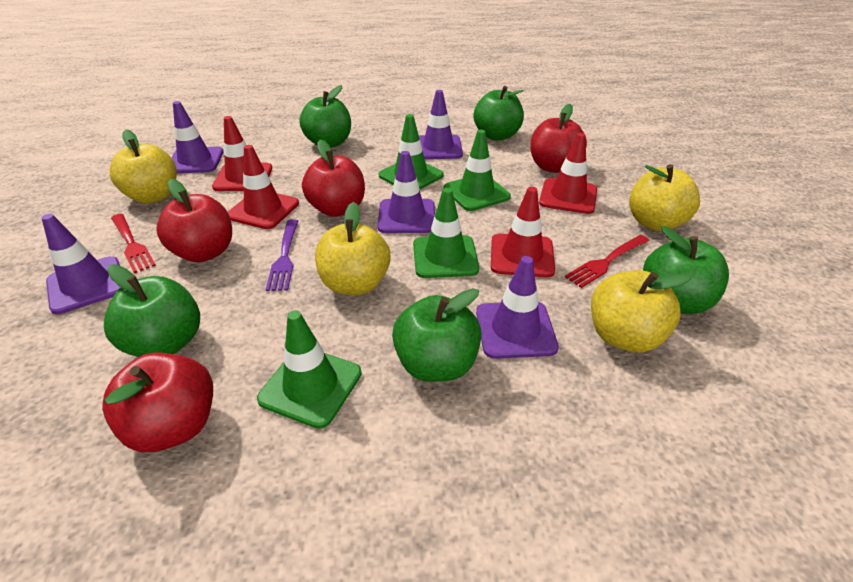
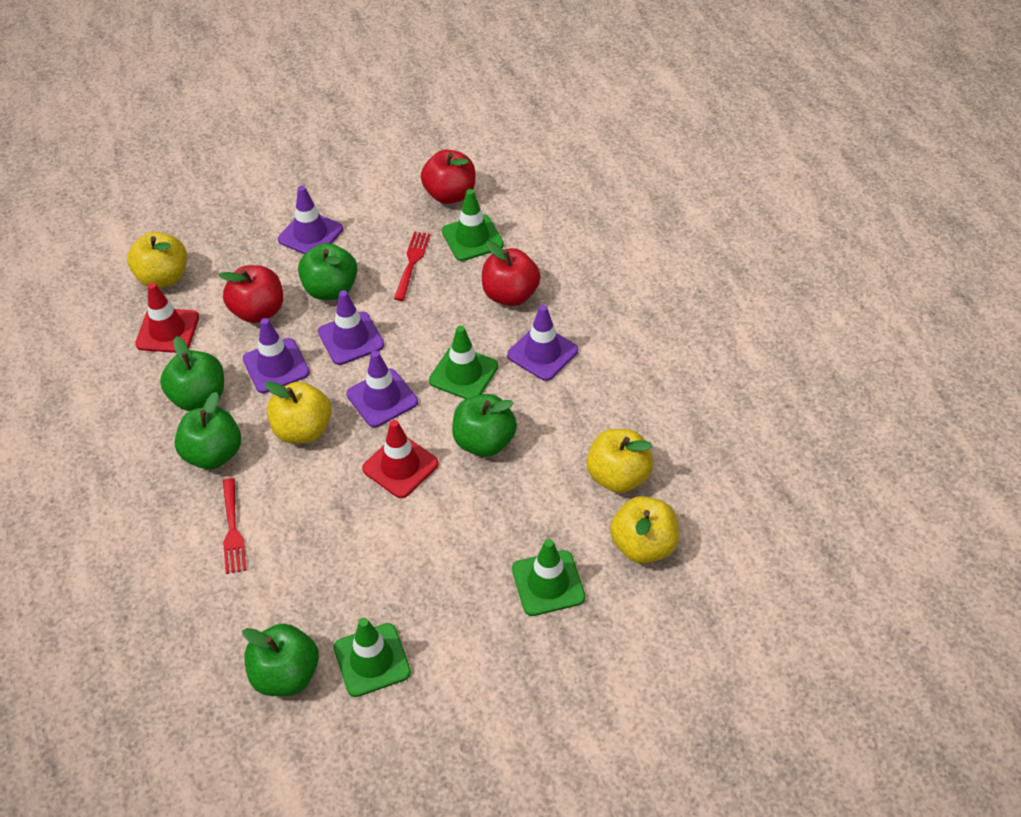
purple fork: 1 -> 0
red apple: 4 -> 3
red traffic cone: 4 -> 2

